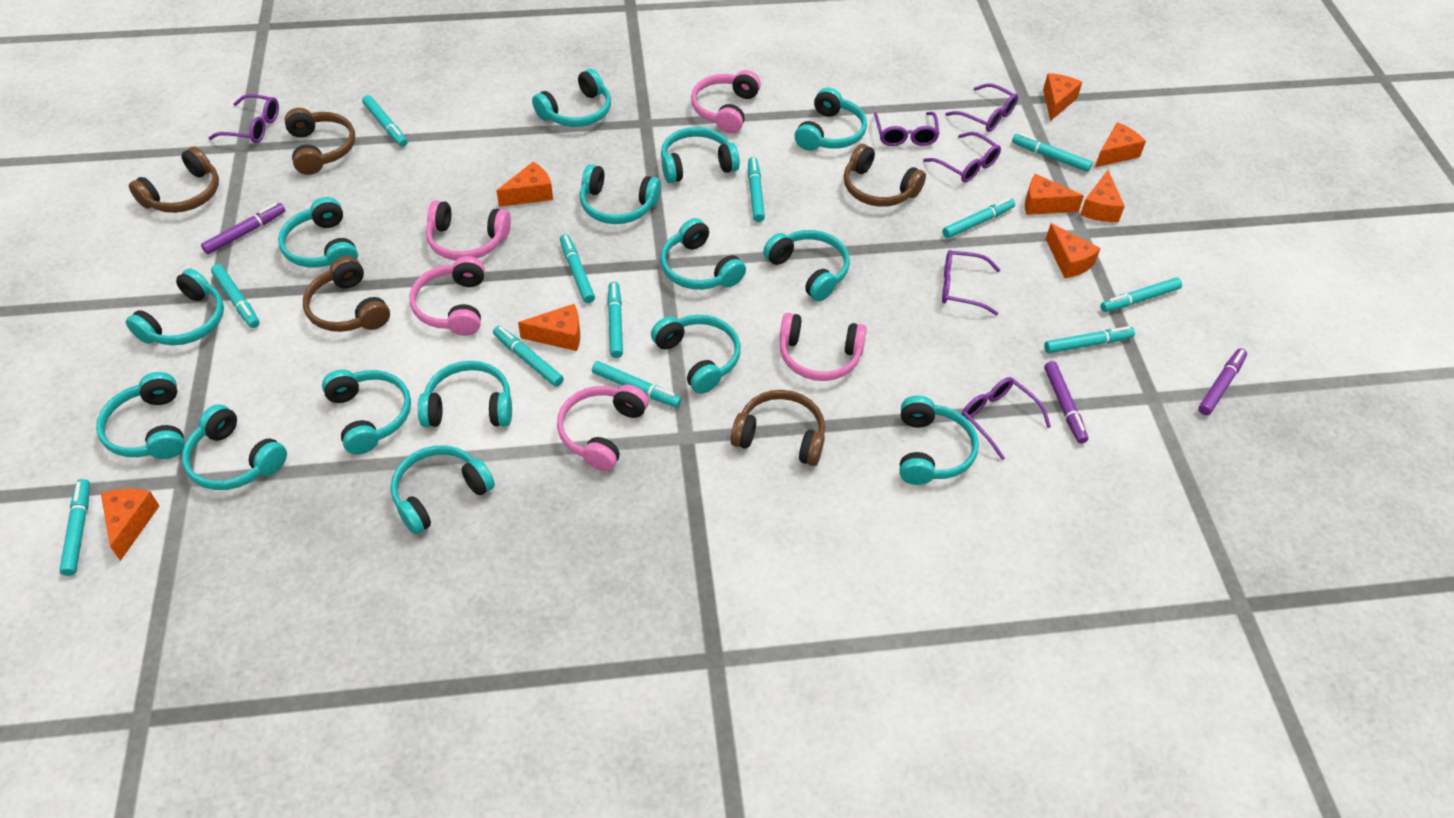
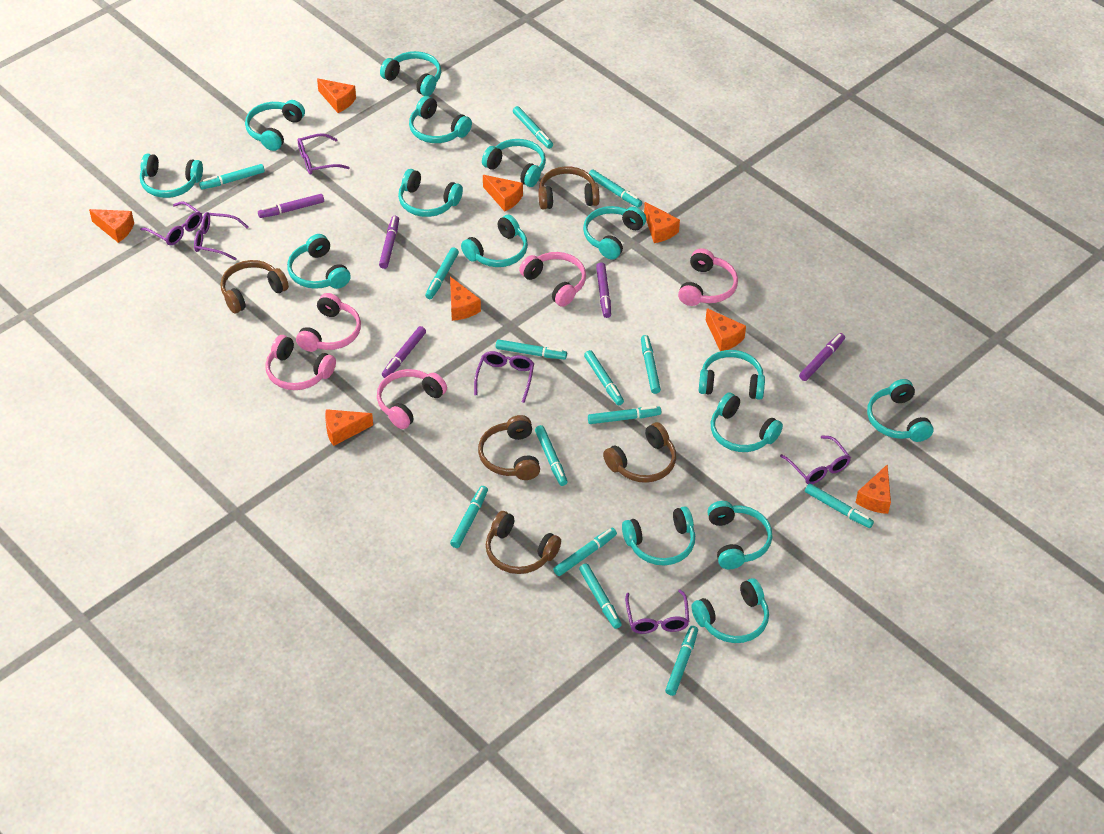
purple marker: 3 -> 5
turquoise marker: 12 -> 14

